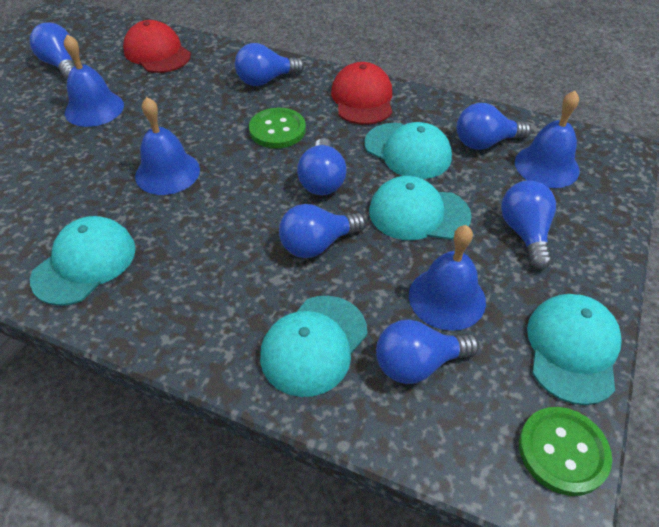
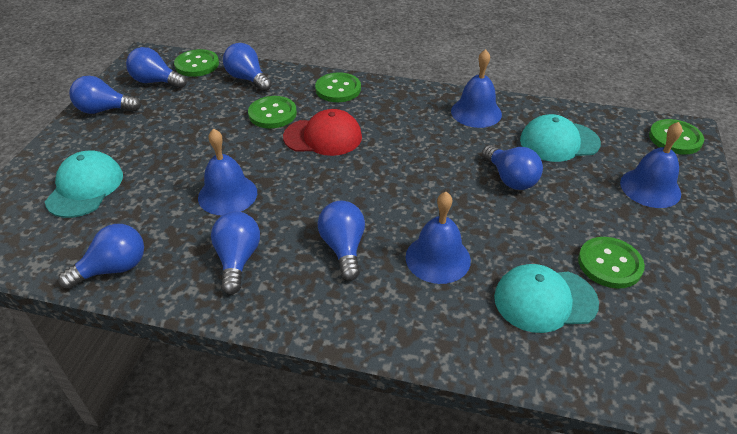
green button: 2 -> 5
red cap: 2 -> 1
turquoise cap: 5 -> 3

